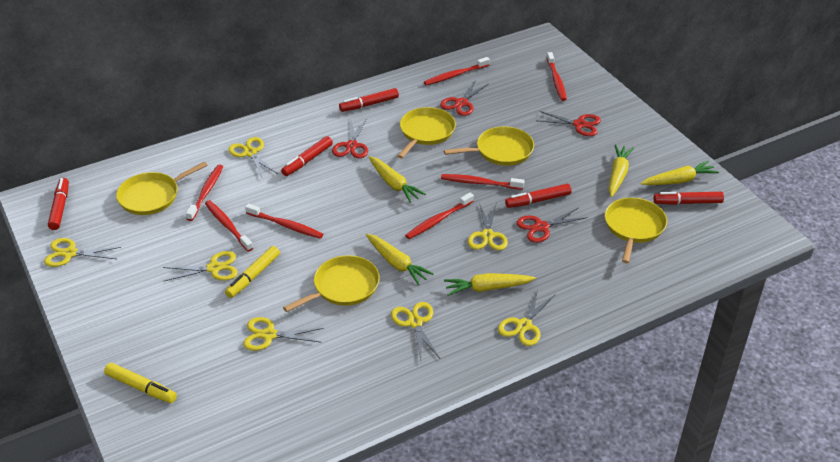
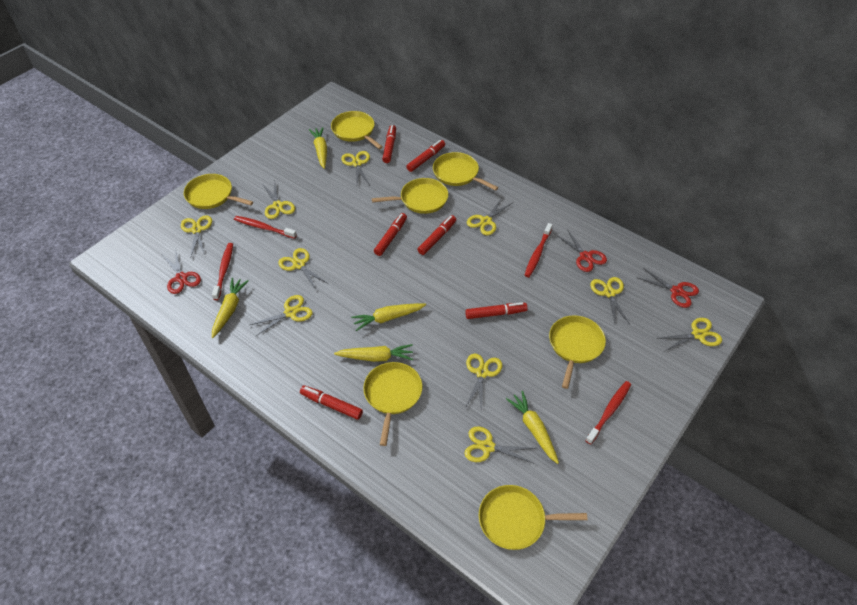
red marker: 5 -> 6
red scissors: 4 -> 3
red toothbrush: 7 -> 4
yellow marker: 2 -> 0
yellow pan: 5 -> 7
yellow scissors: 7 -> 10

